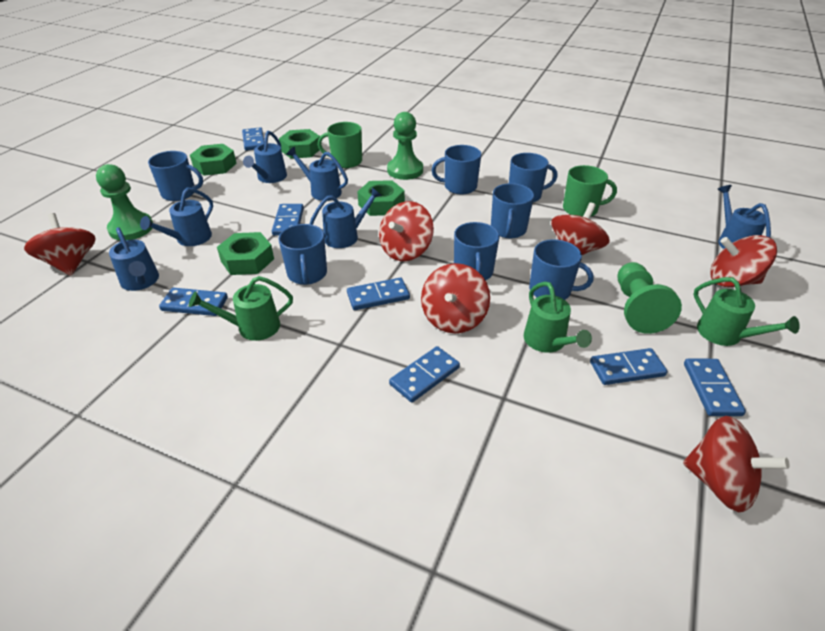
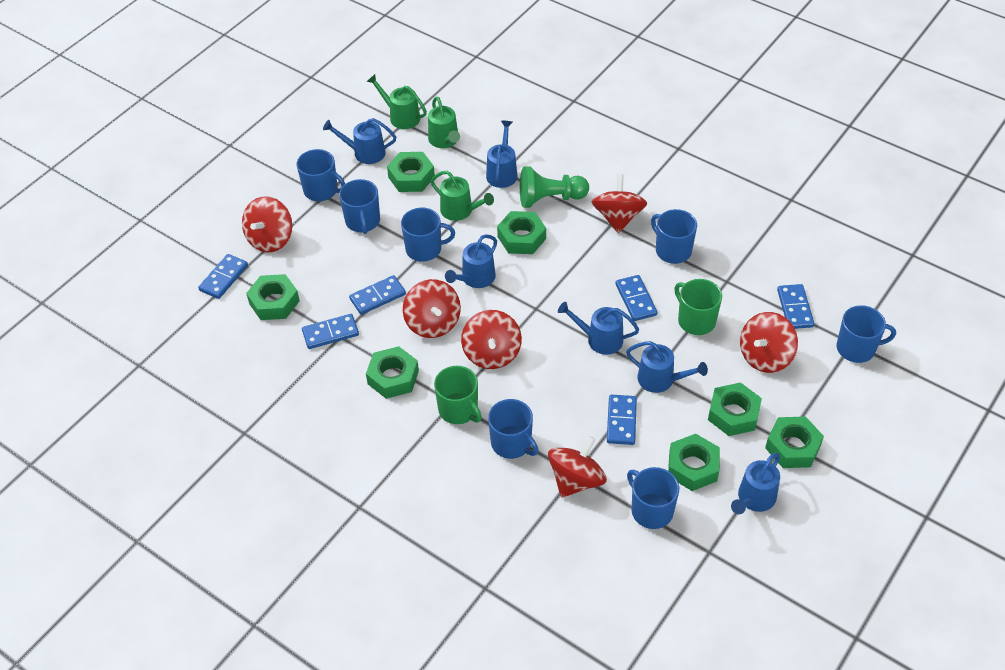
blue domino: 7 -> 6
green nut: 4 -> 7
green pawn: 3 -> 1

